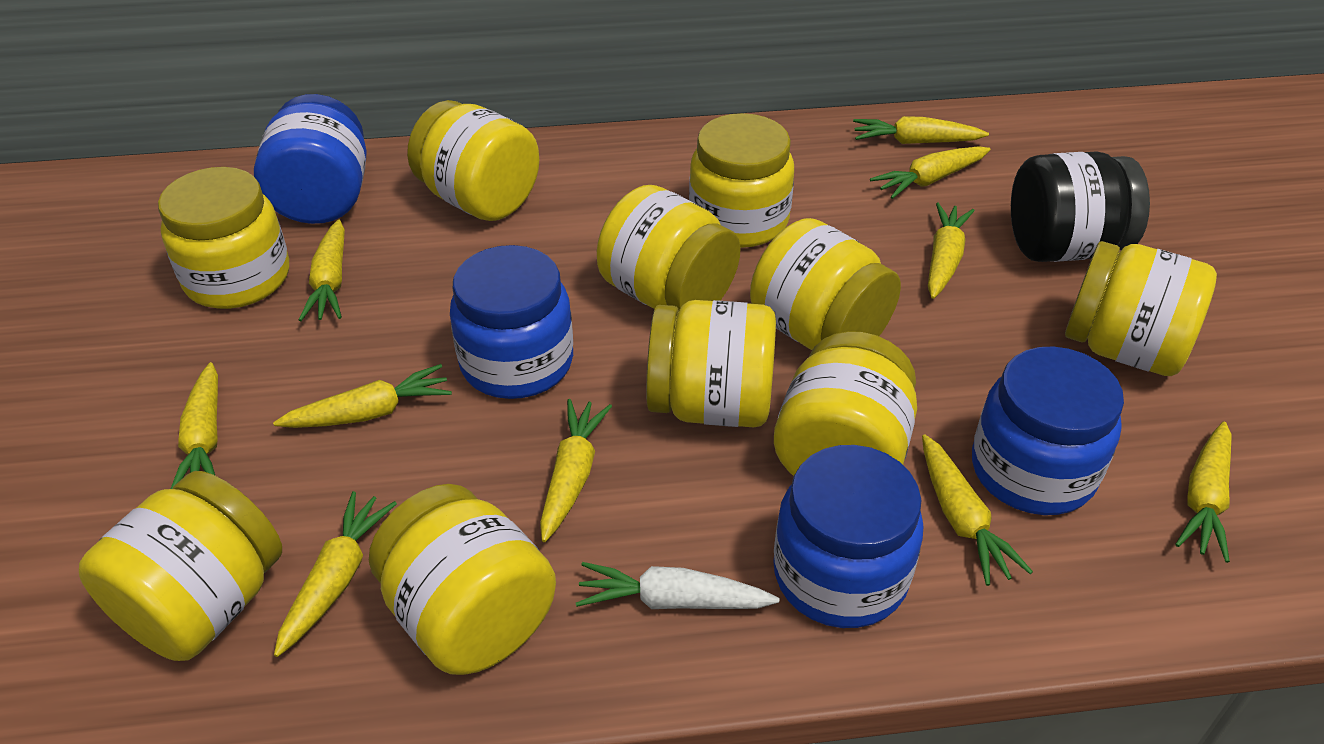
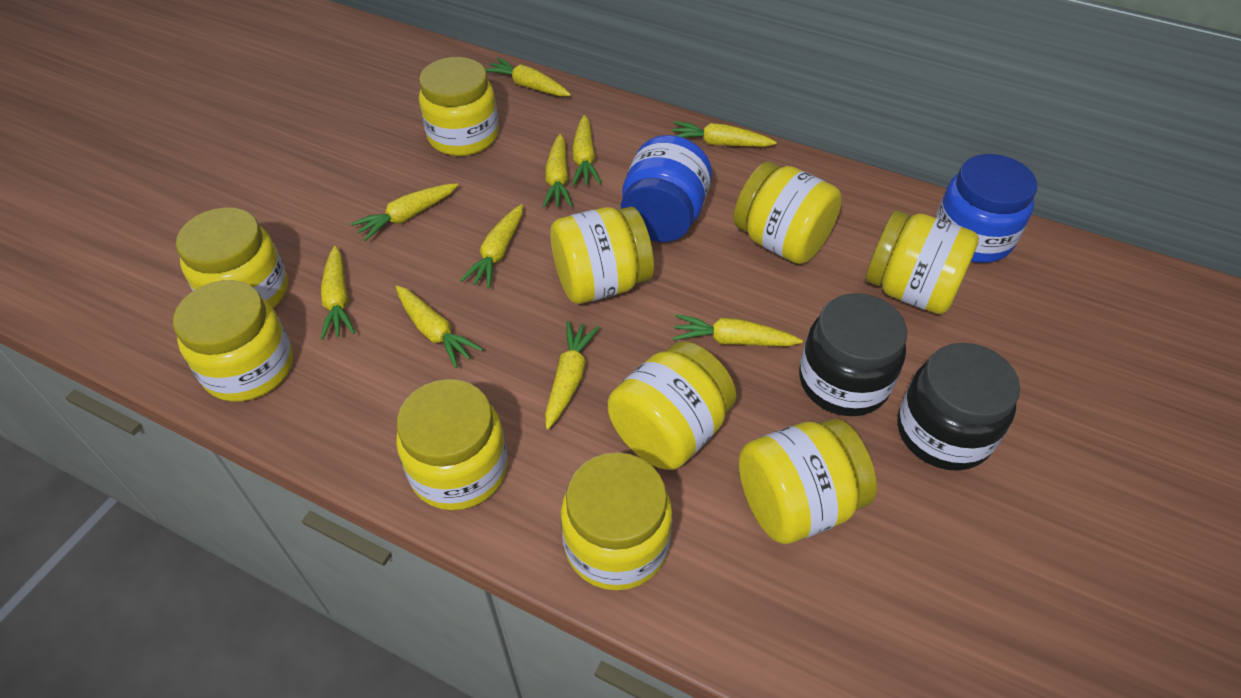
black jar: 1 -> 2
blue jar: 4 -> 2
white carrot: 1 -> 0

